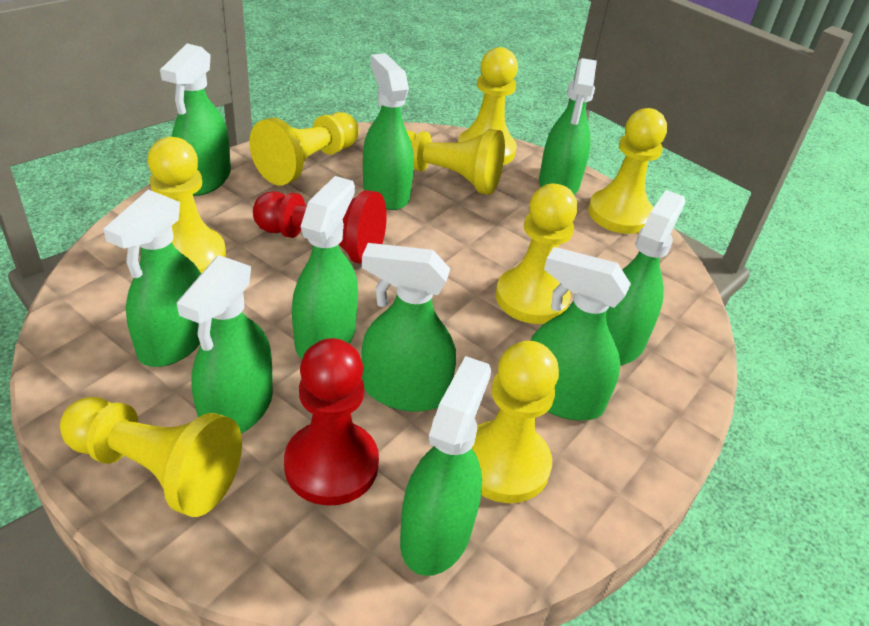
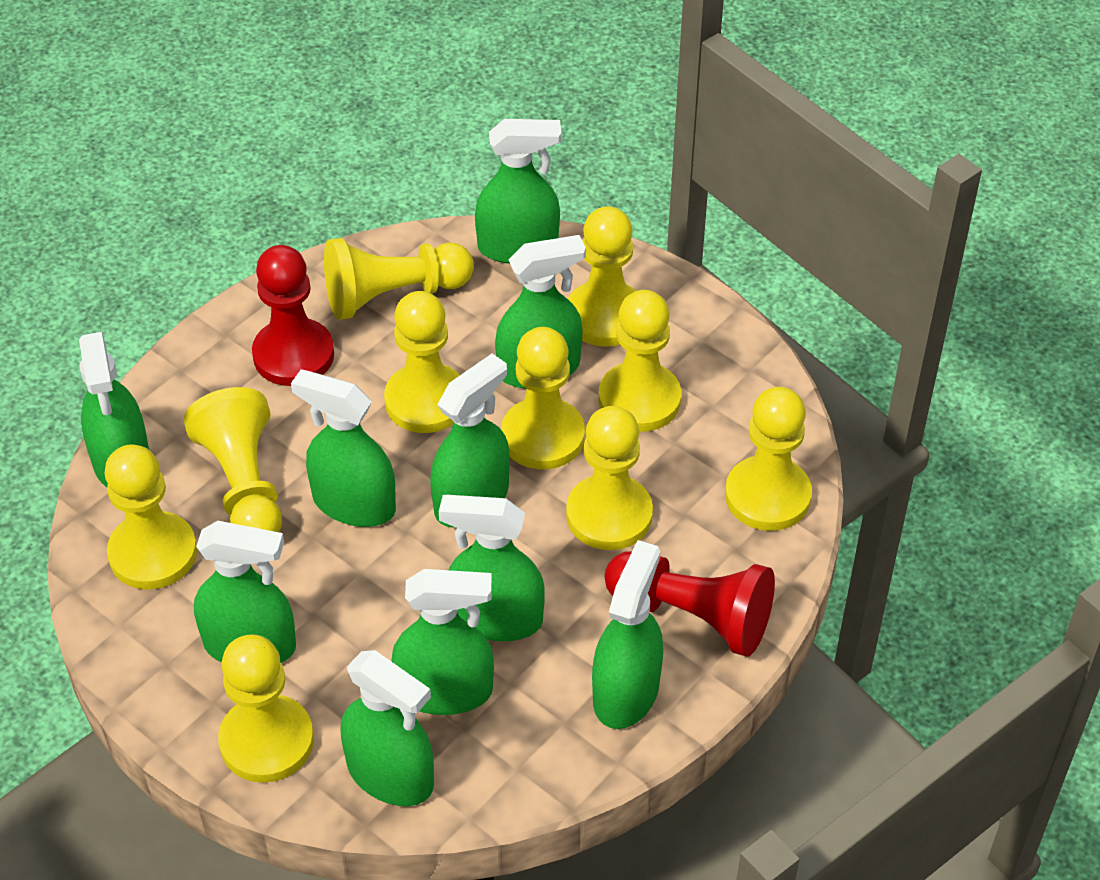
yellow pawn: 8 -> 10

